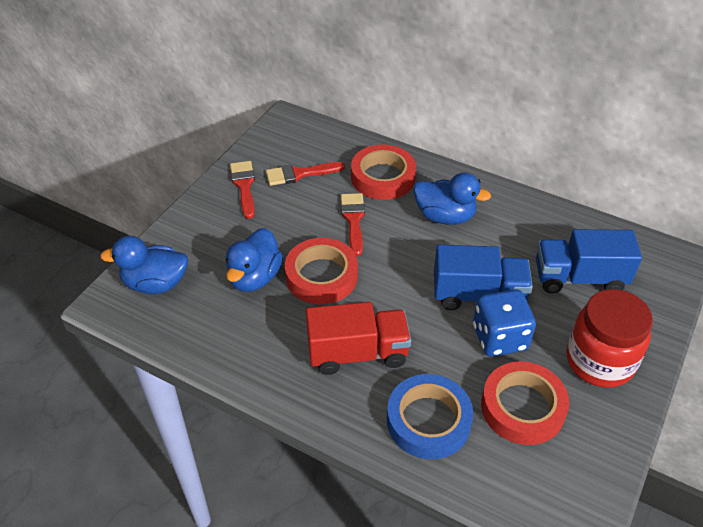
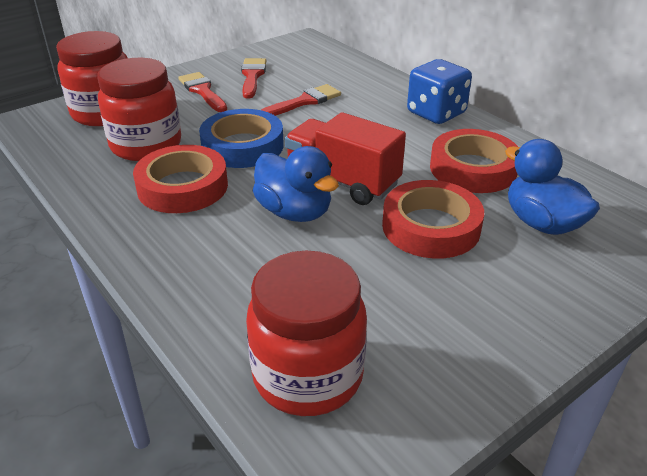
blue duck: 3 -> 2
blue truck: 2 -> 0
red jar: 1 -> 3

